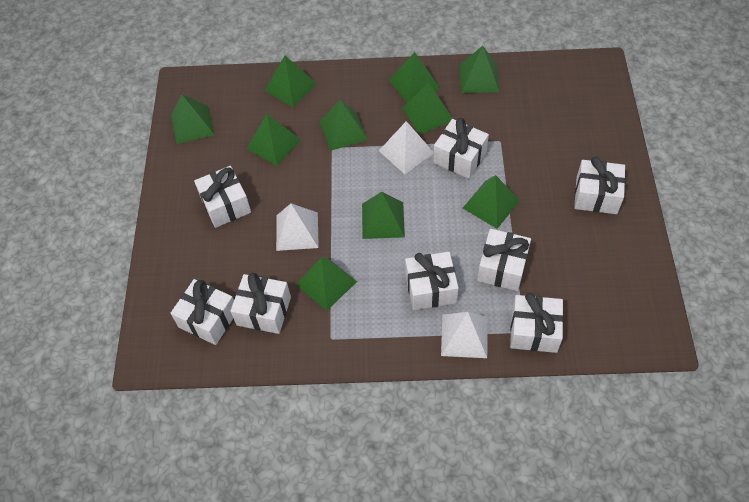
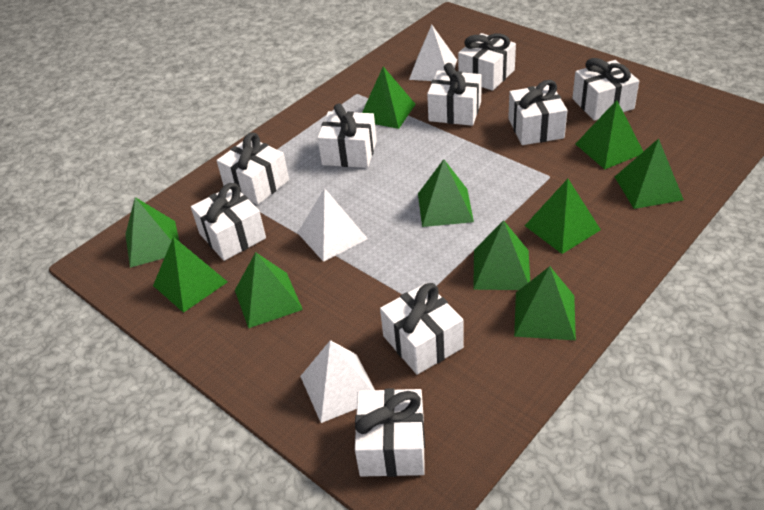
white gift: 8 -> 9

